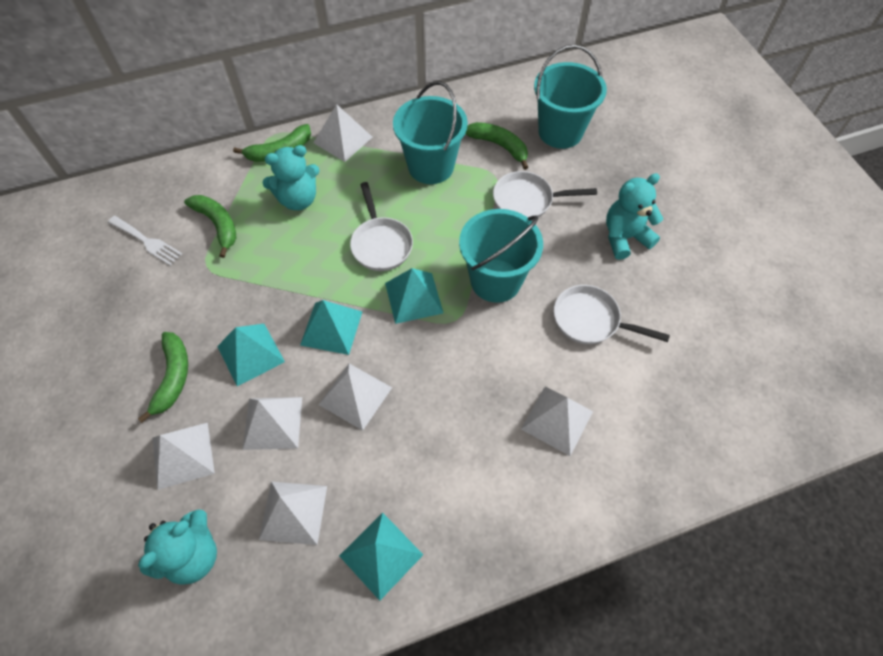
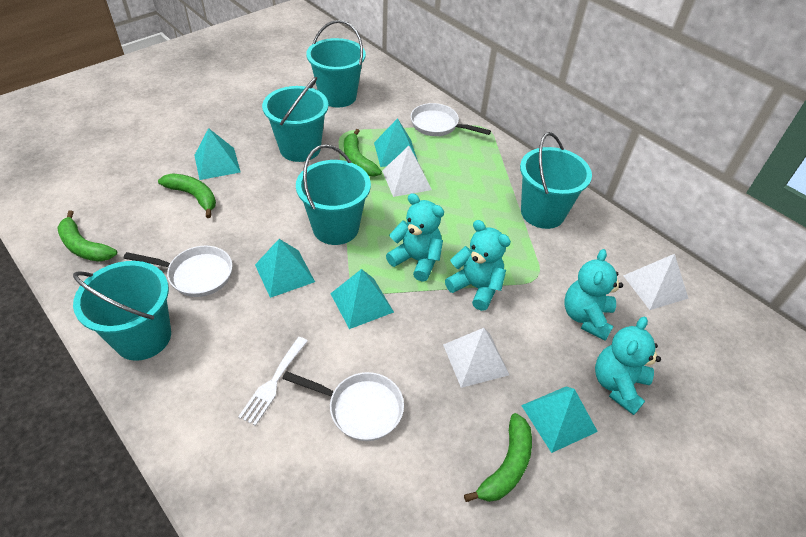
turquoise bucket: 3 -> 5
turquoise pyramid: 4 -> 5
turquoise teddy bear: 3 -> 4
white pyramid: 6 -> 3

